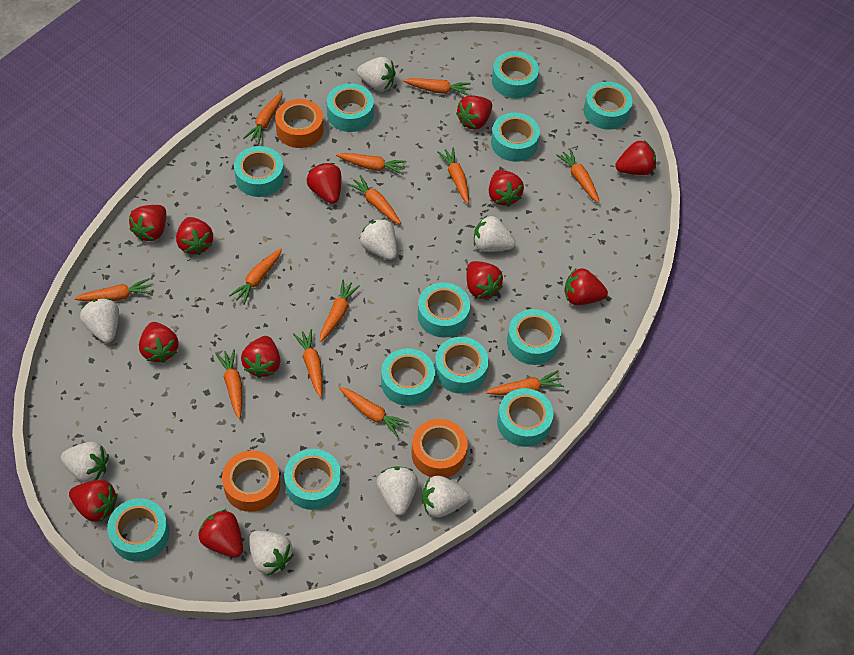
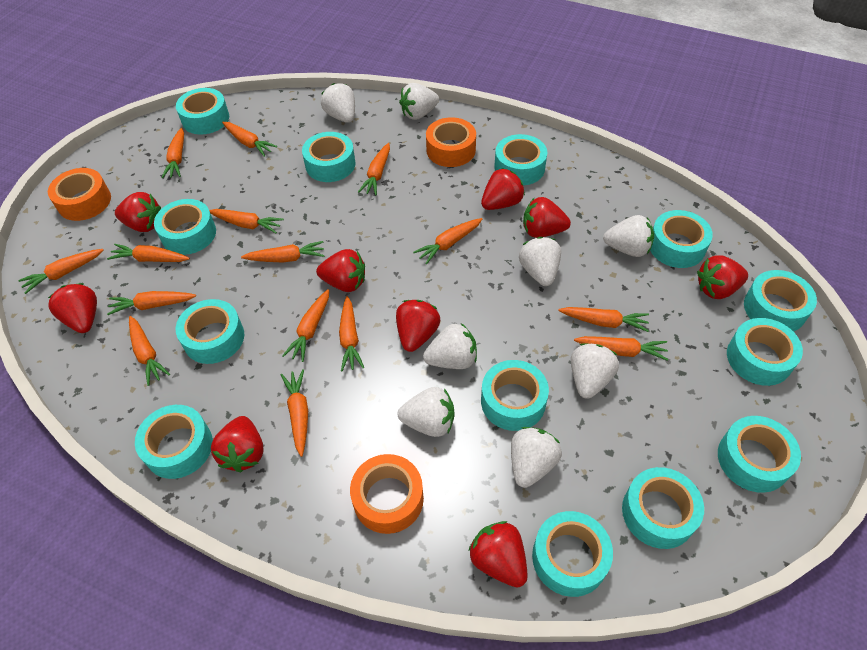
orange carrot: 13 -> 15
red strawberry: 12 -> 9
turquoise tape: 12 -> 13

